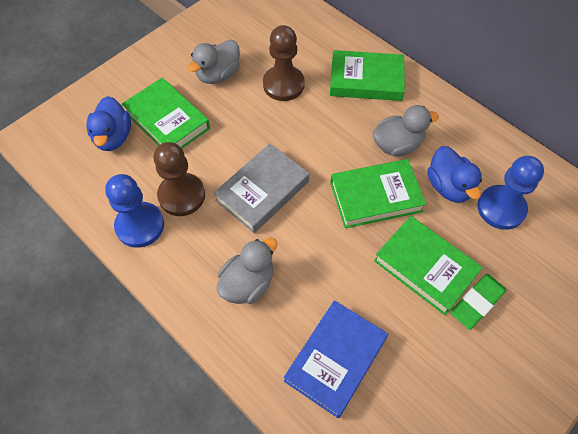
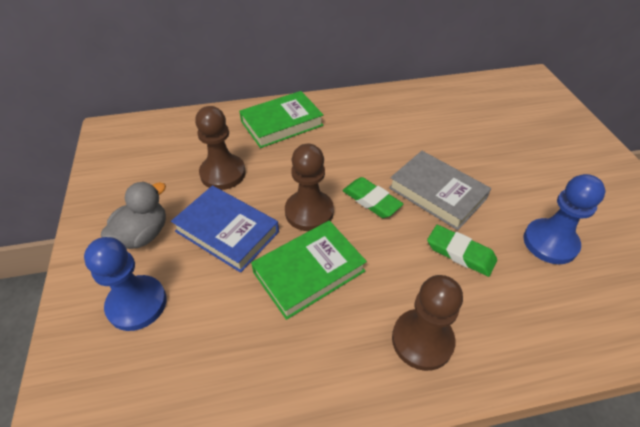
blue duck: 2 -> 0
brown pawn: 2 -> 3
green book: 4 -> 2
green eraser: 1 -> 2
grey duck: 3 -> 1

